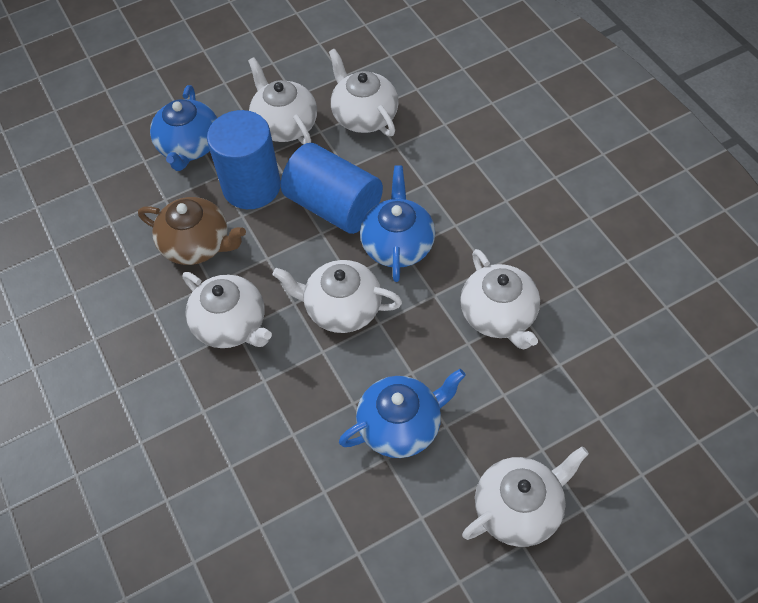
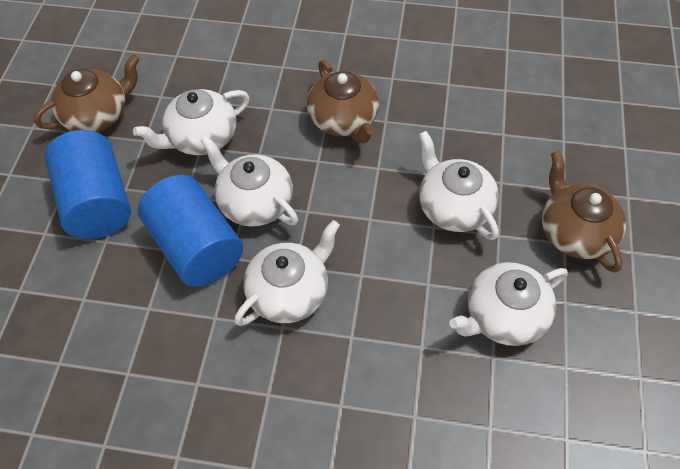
blue teapot: 3 -> 0
brown teapot: 1 -> 3
white teapot: 6 -> 5

